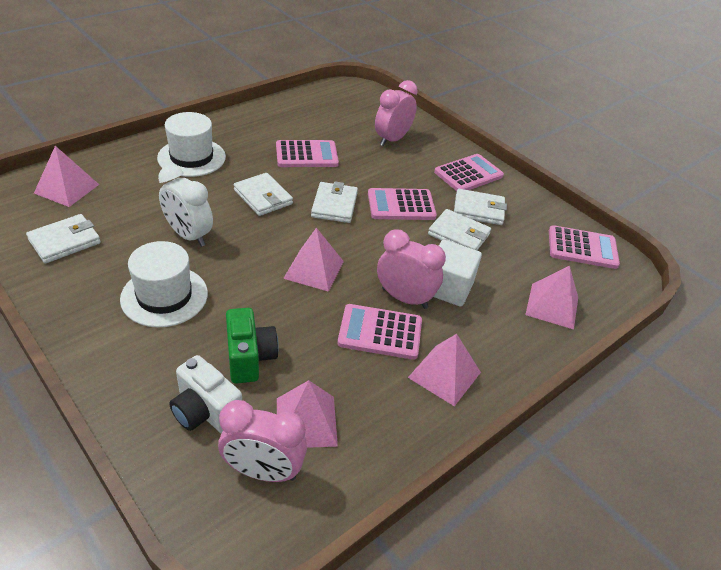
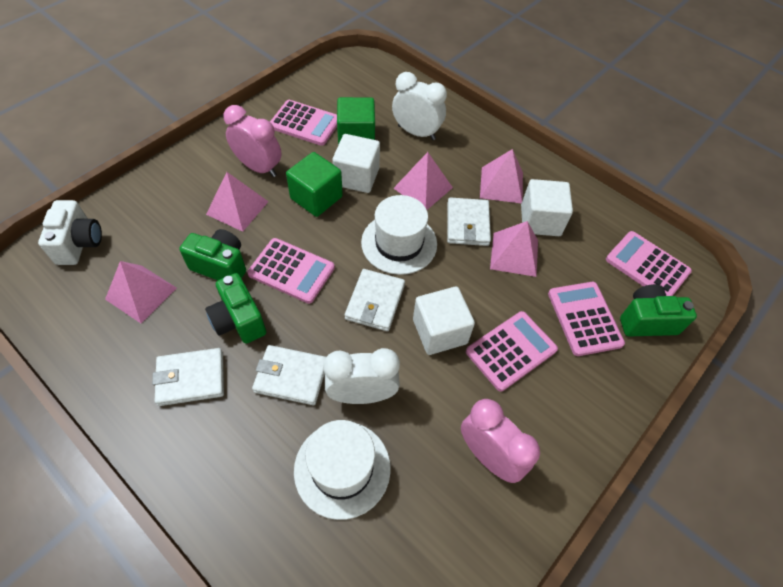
green camera: 1 -> 3
green cube: 0 -> 2
pink clock: 3 -> 2
white clock: 1 -> 2
white cube: 1 -> 3
white wallet: 5 -> 4

